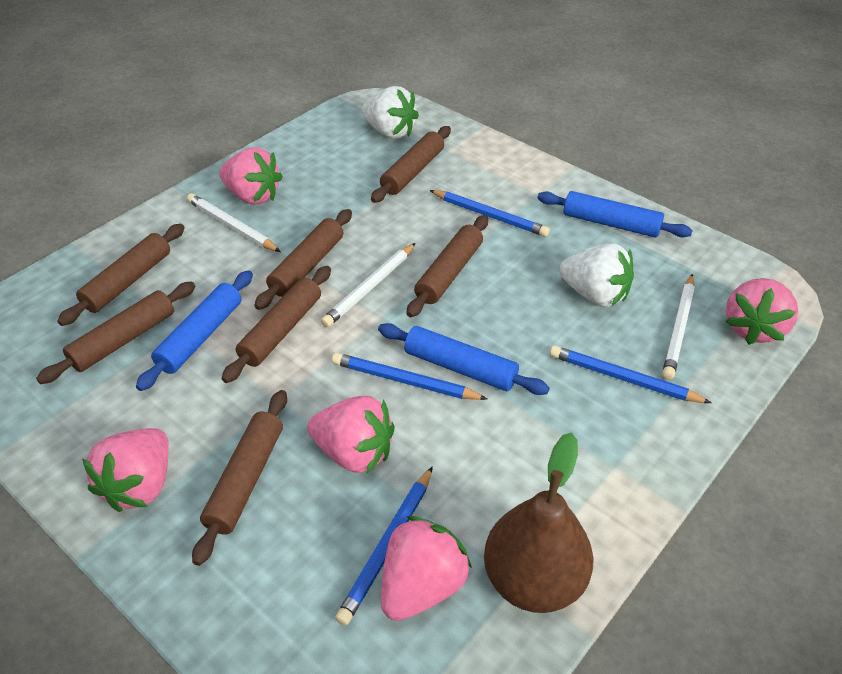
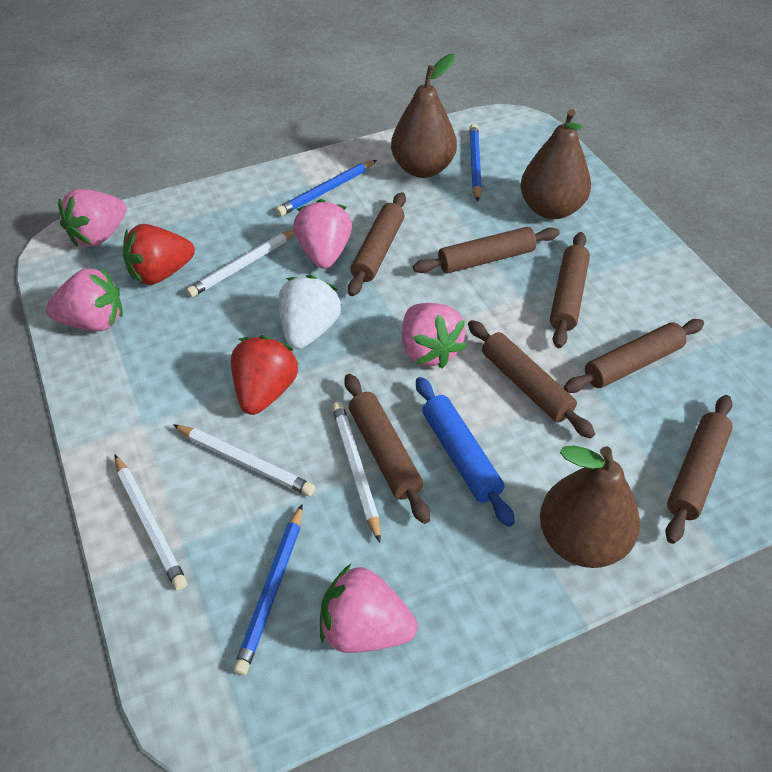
blue pencil: 4 -> 3
blue rolling pin: 3 -> 1
brown pear: 1 -> 3
red strawberry: 0 -> 2
white pencil: 3 -> 4
white strawberry: 2 -> 1

